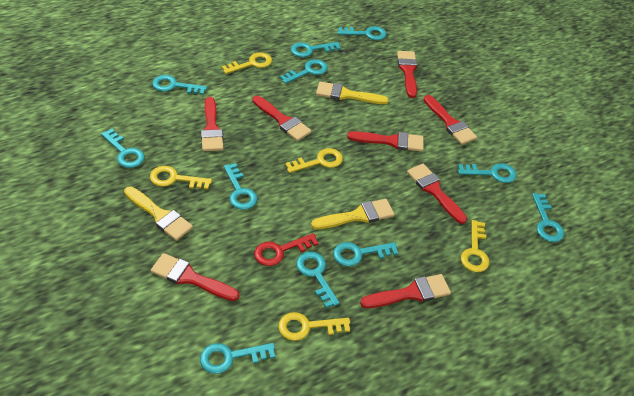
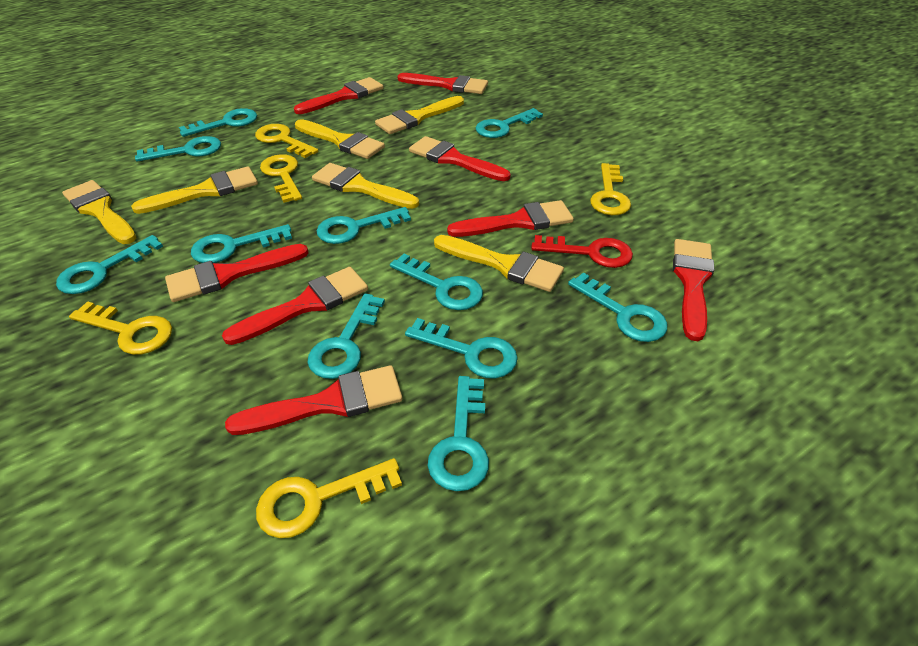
yellow brush: 3 -> 6

